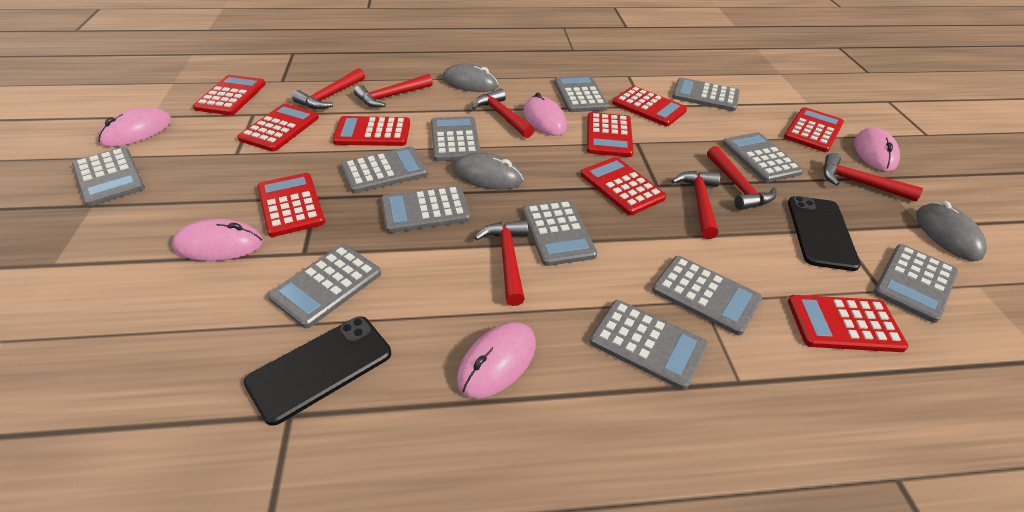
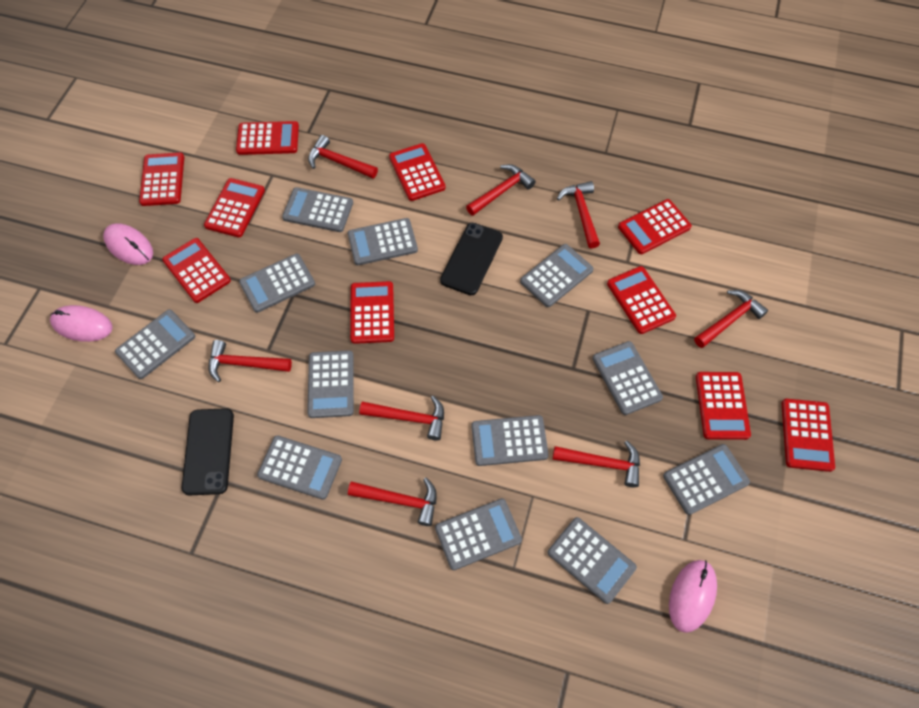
grey mouse: 3 -> 0
pink mouse: 5 -> 3
red calculator: 9 -> 10
red hammer: 7 -> 8

